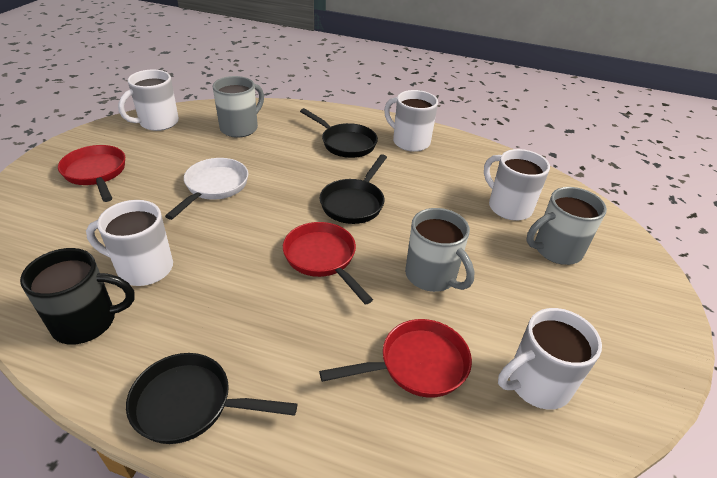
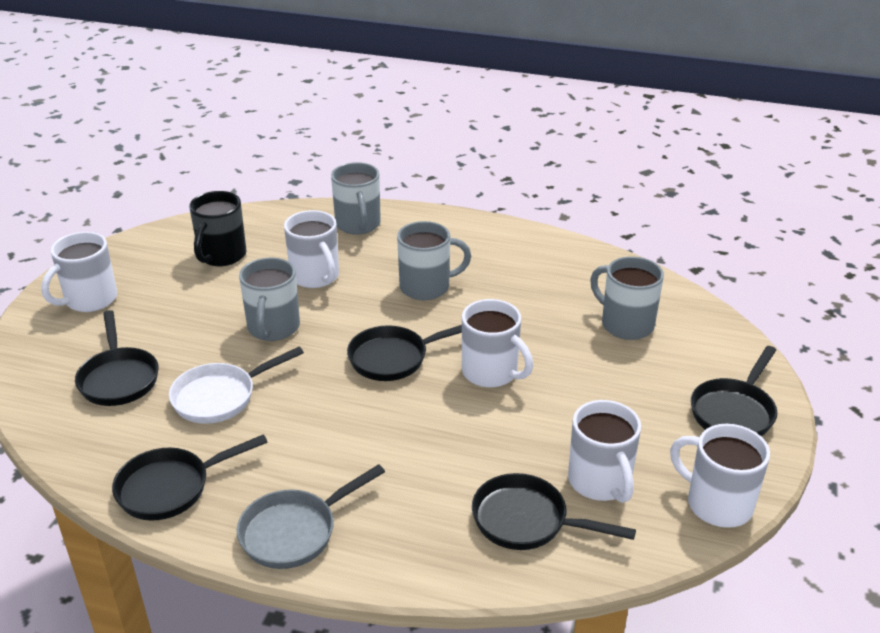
black pan: 3 -> 5
grey mug: 3 -> 4
grey pan: 0 -> 1
red pan: 3 -> 0

